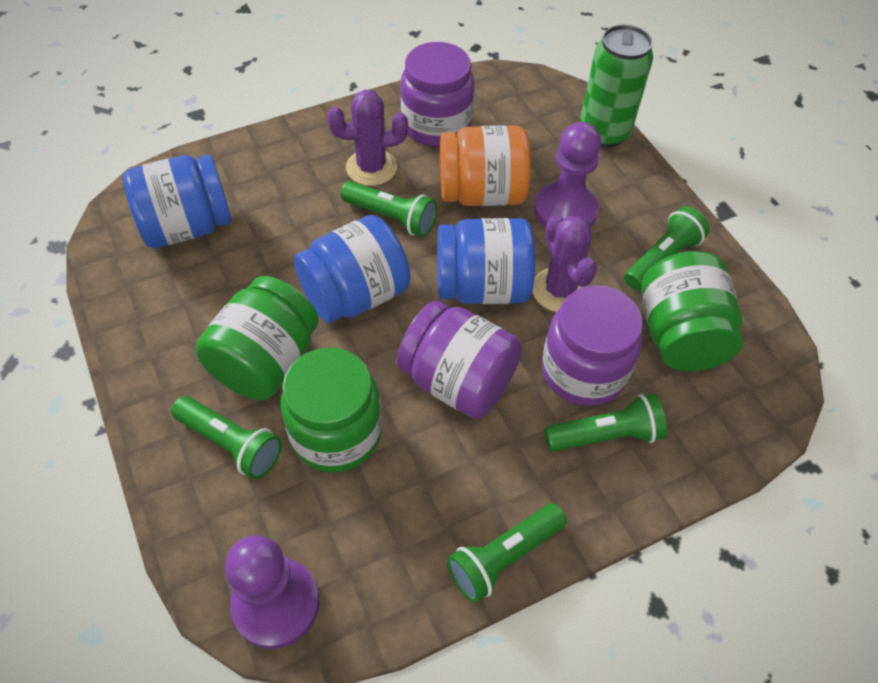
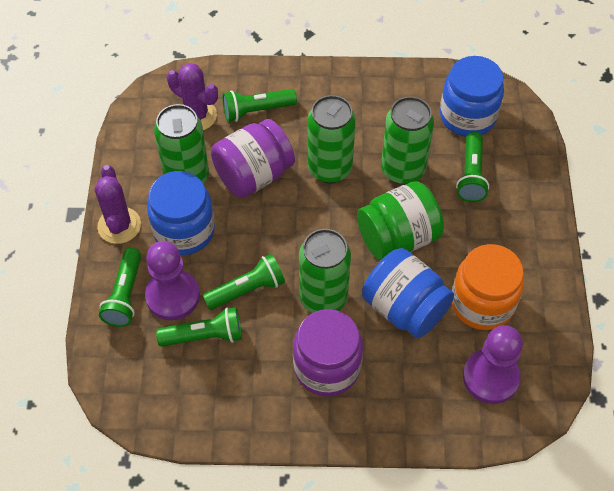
green can: 1 -> 4
green jar: 3 -> 1
purple jar: 3 -> 2

